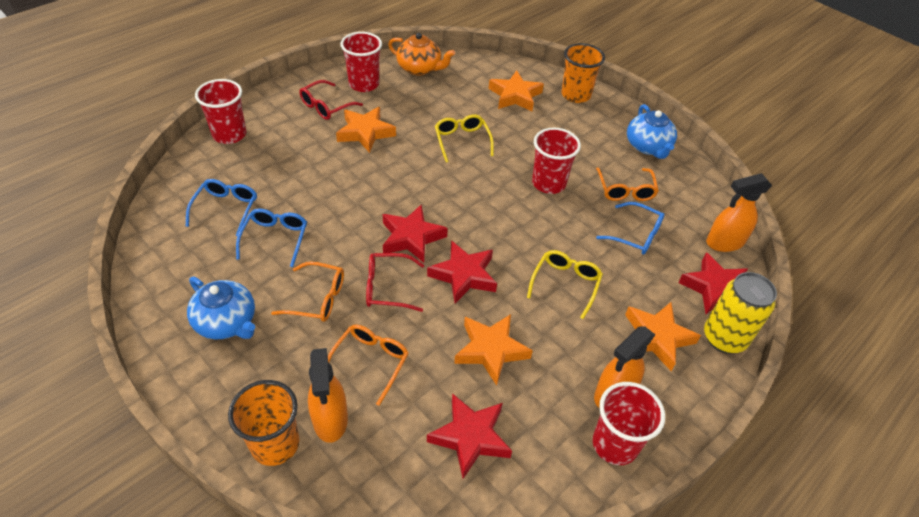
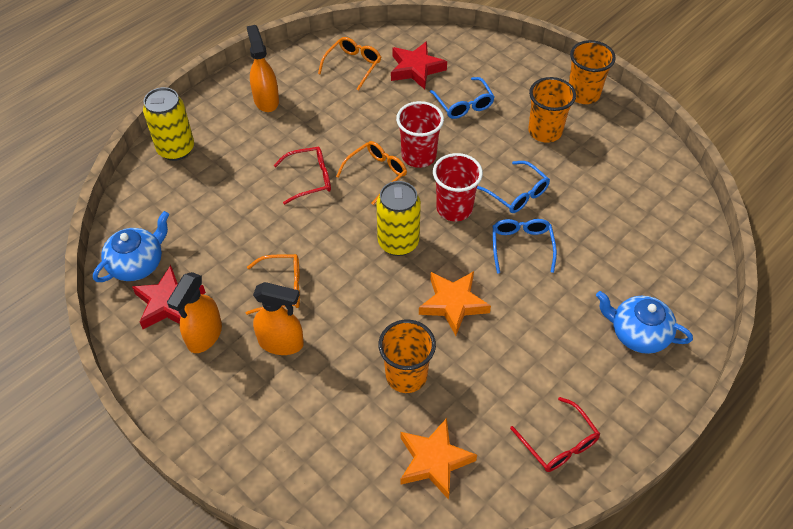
orange cup: 2 -> 3
orange star: 4 -> 2
orange teapot: 1 -> 0
red cup: 4 -> 2
red star: 4 -> 2
yellow can: 1 -> 2
yellow glasses: 2 -> 0

